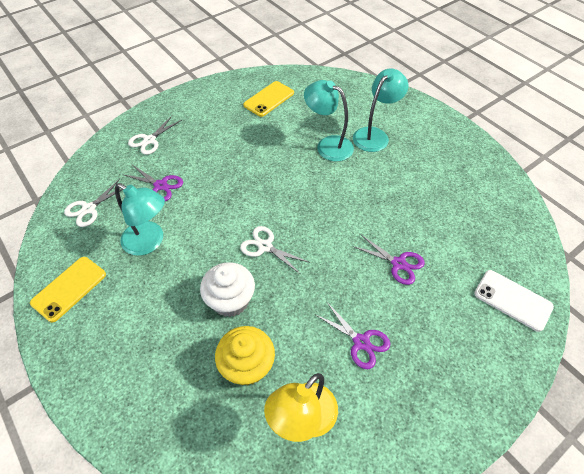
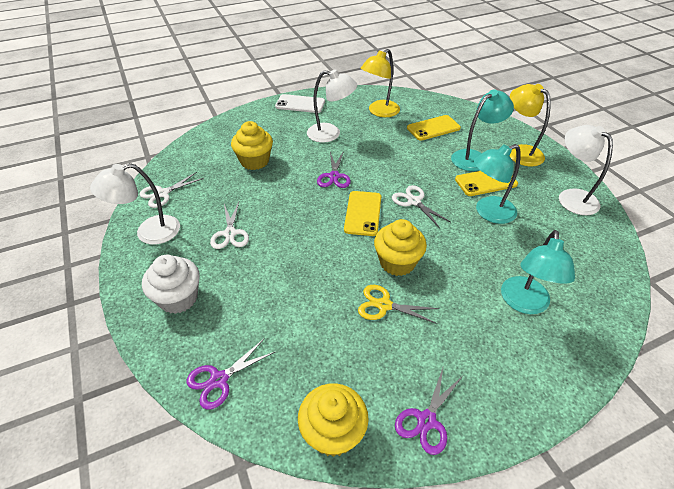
white lamp: 0 -> 3
yellow cupcake: 1 -> 3
yellow lamp: 1 -> 2
yellow phone: 2 -> 3
yellow scissors: 0 -> 1

